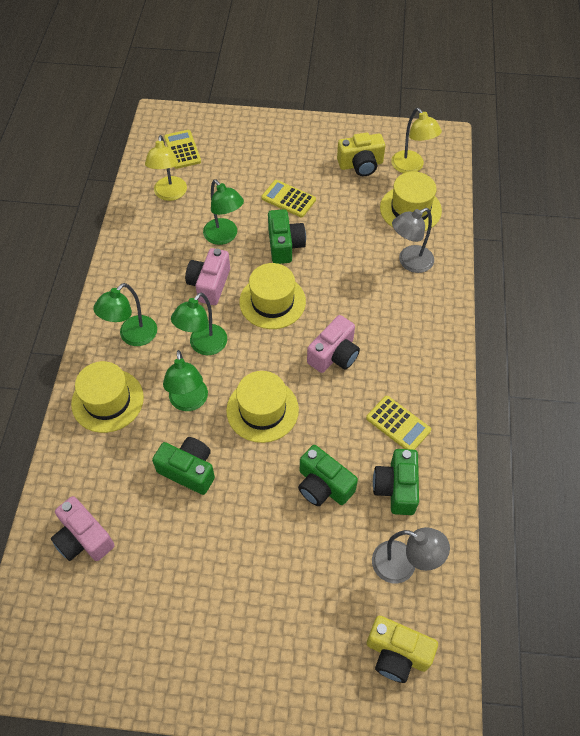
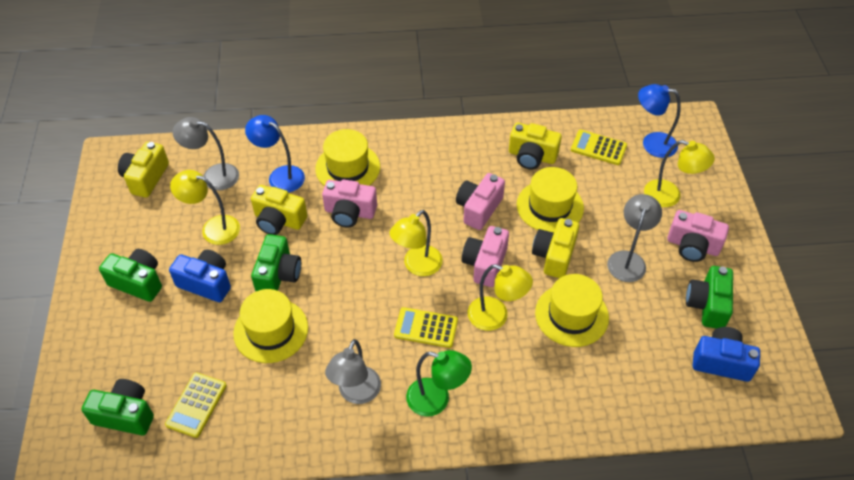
blue camera: 0 -> 2
blue lamp: 0 -> 2
green lamp: 4 -> 1
grey lamp: 2 -> 3
pink camera: 3 -> 4
yellow camera: 2 -> 4
yellow lamp: 2 -> 4

